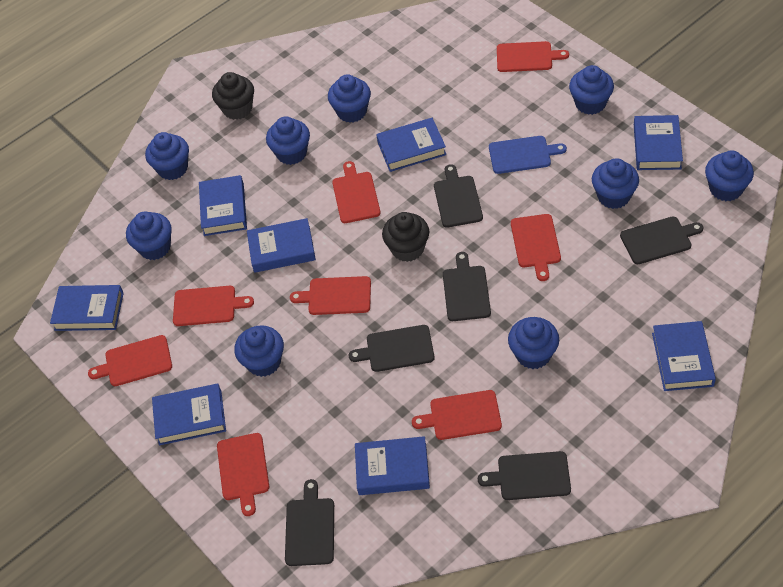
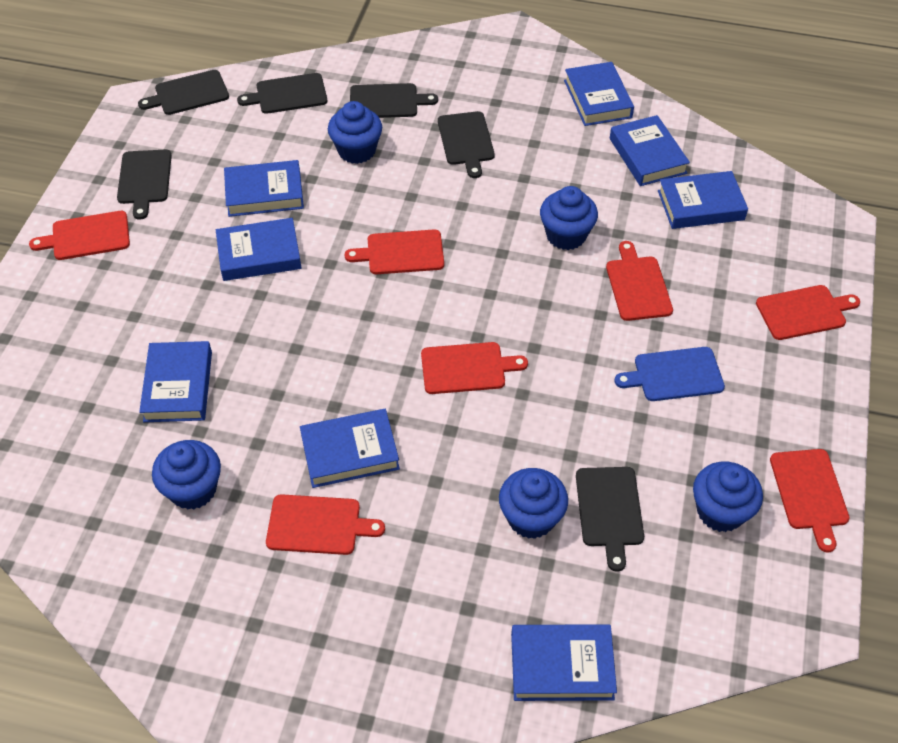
black cupcake: 2 -> 0
blue cupcake: 9 -> 5
red cutting board: 8 -> 7

